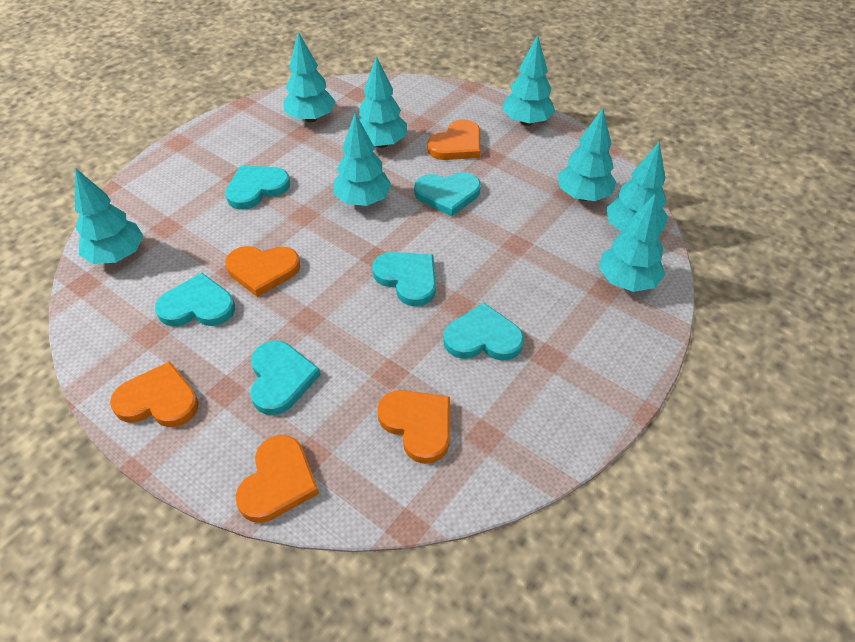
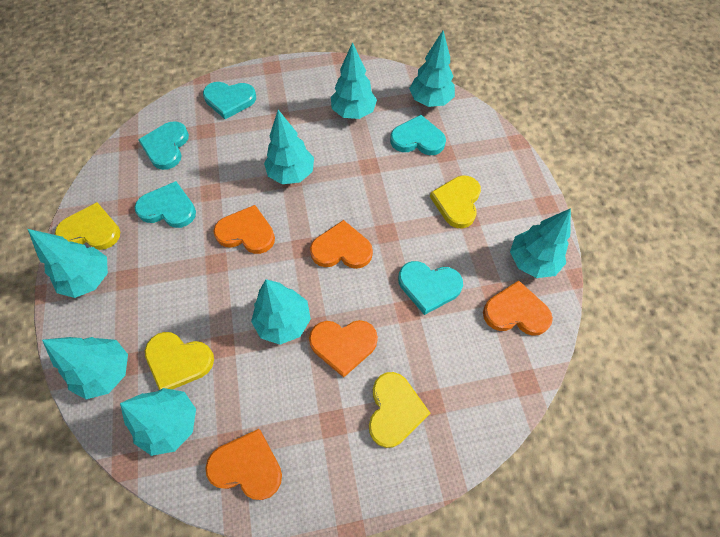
turquoise heart: 6 -> 5
yellow heart: 0 -> 4

